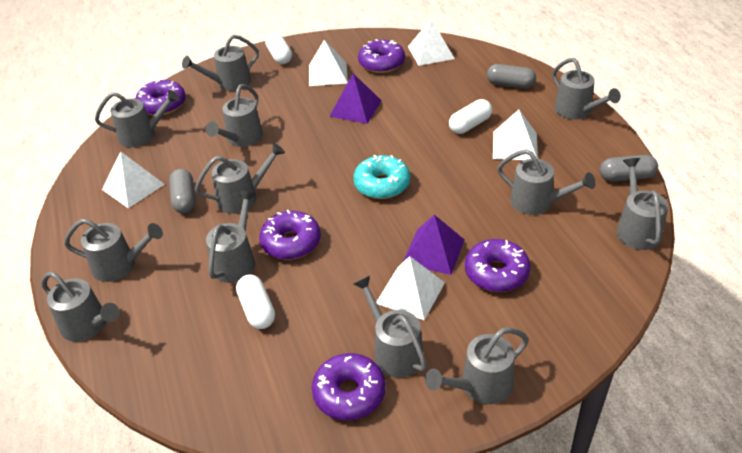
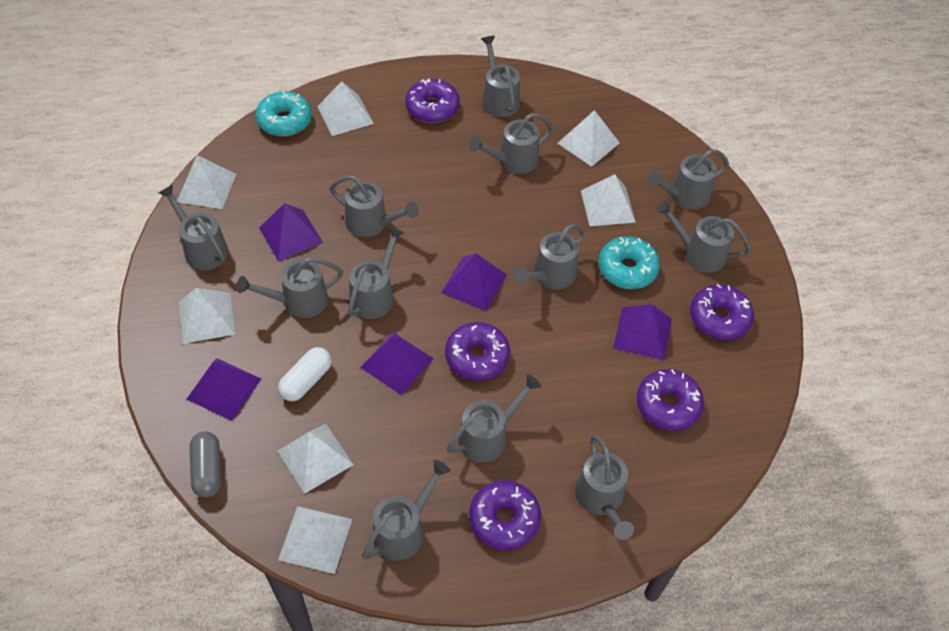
grey capsule: 3 -> 1
purple pyramid: 2 -> 5
turquoise donut: 1 -> 2
white capsule: 3 -> 1
white pyramid: 5 -> 7

